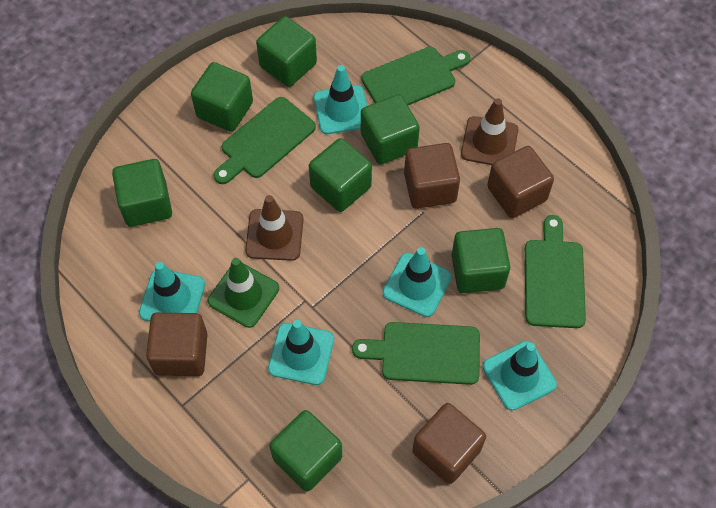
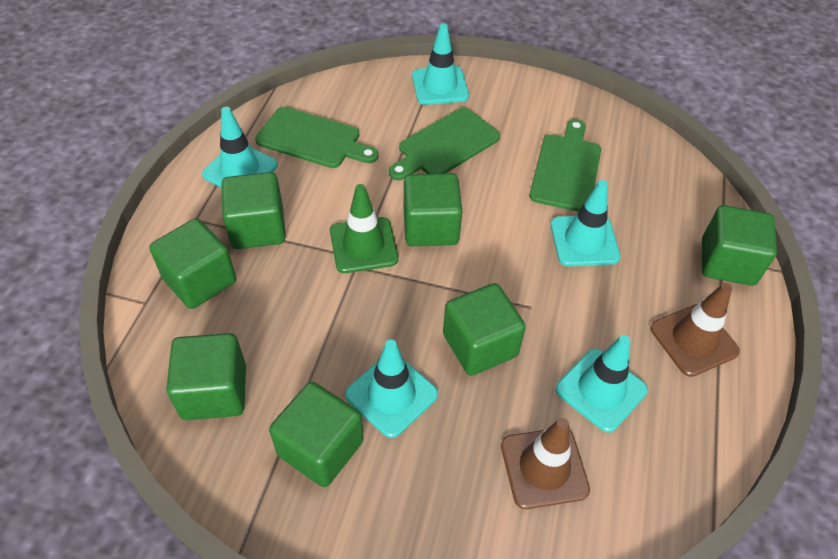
brown cube: 4 -> 0
green cutting board: 4 -> 3

